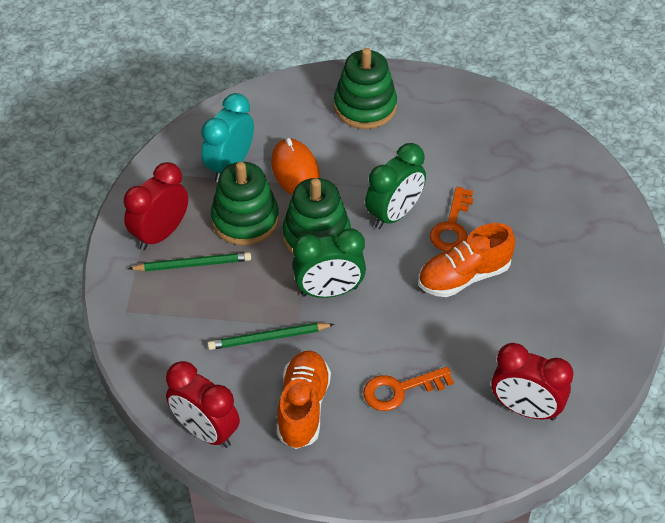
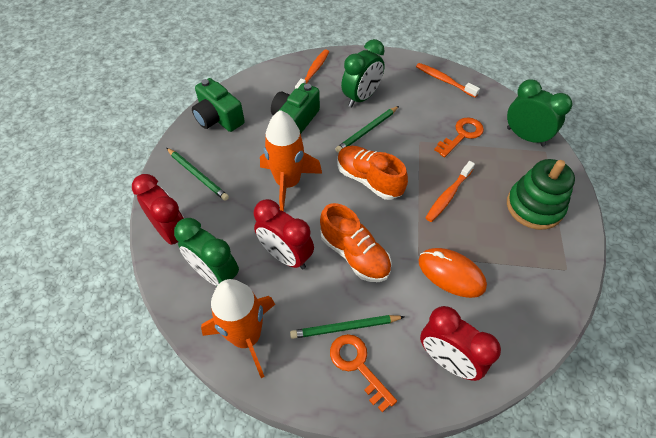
green camera: 0 -> 2
green clock: 2 -> 3
green pencil: 2 -> 3
green stacking toy: 3 -> 1
orange rocket: 0 -> 2
orange toothbrush: 0 -> 3
turquoise clock: 1 -> 0

